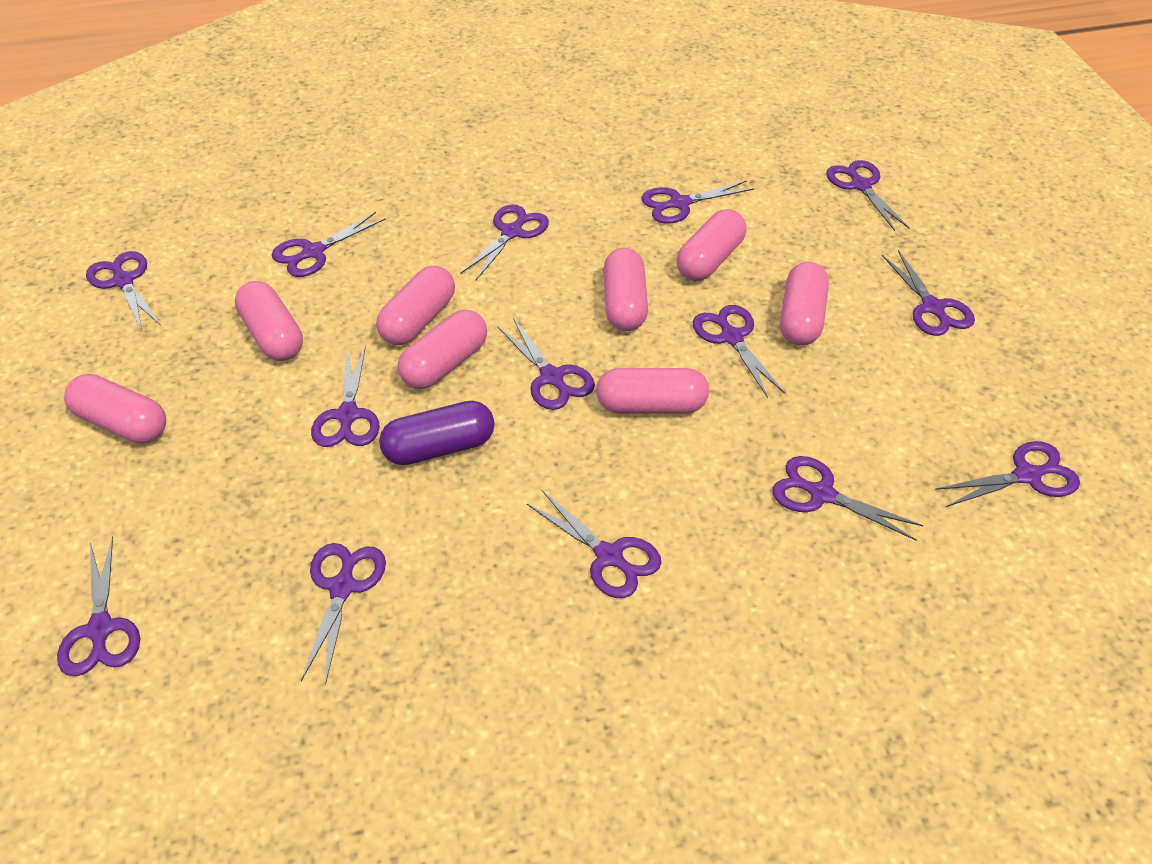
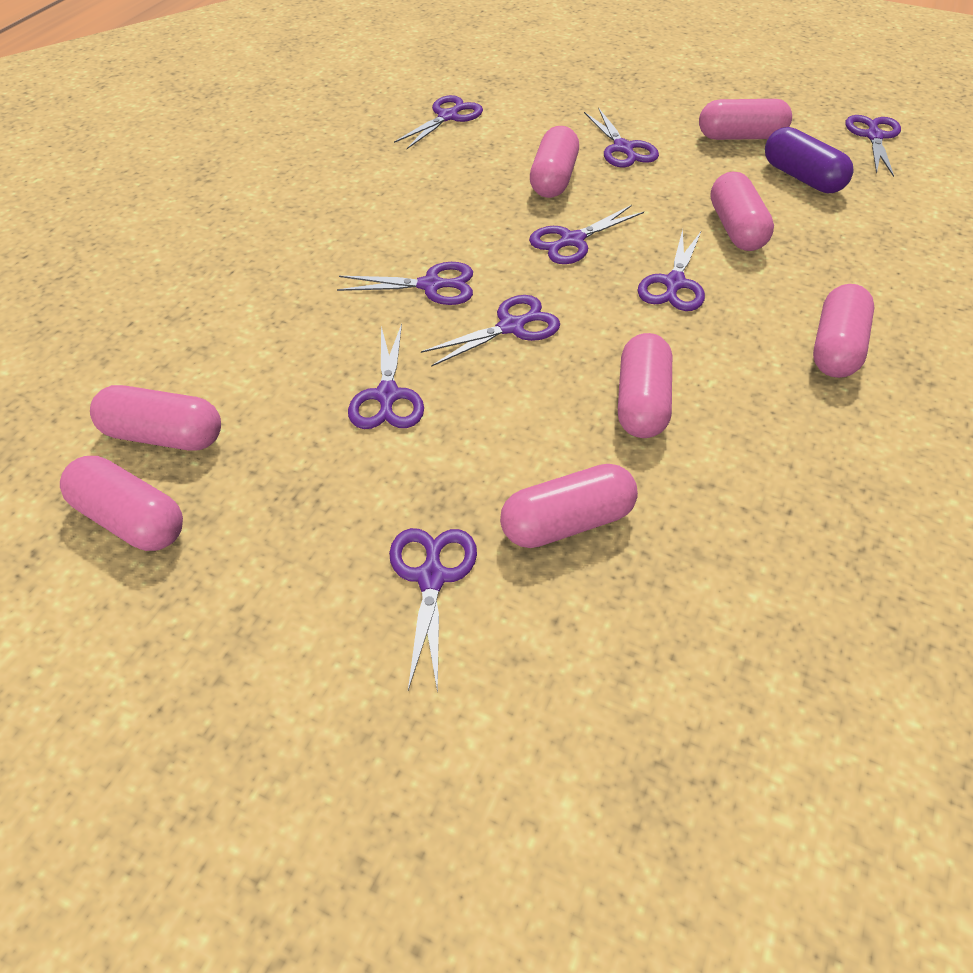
purple scissors: 14 -> 9

